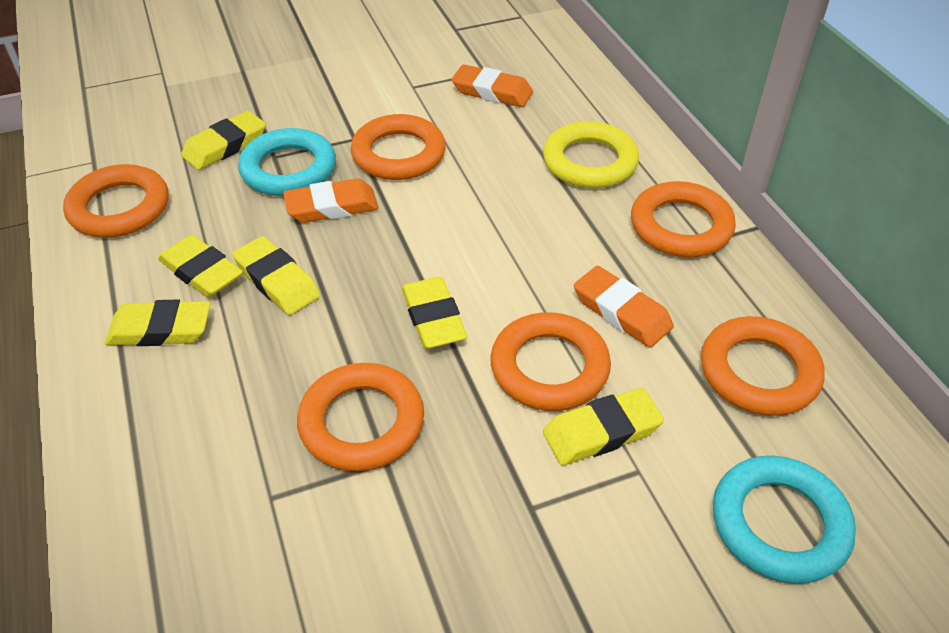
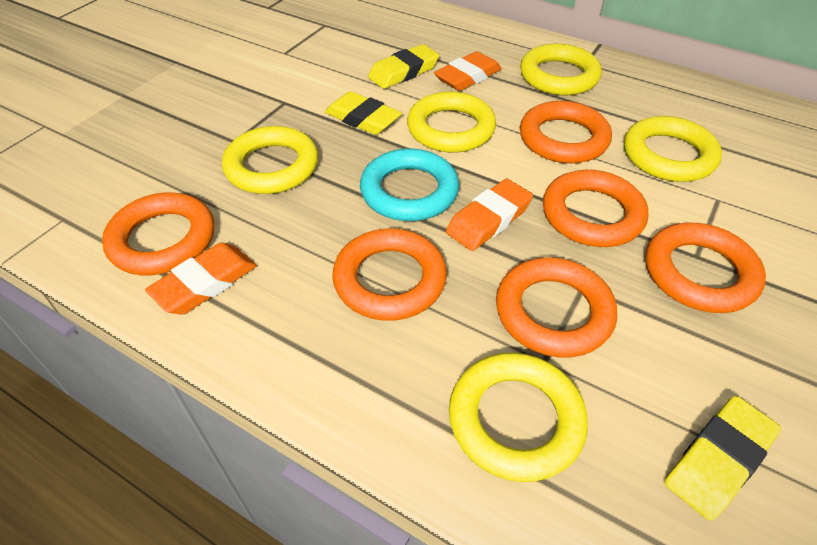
turquoise ring: 2 -> 1
yellow eraser: 6 -> 3
yellow ring: 1 -> 5

